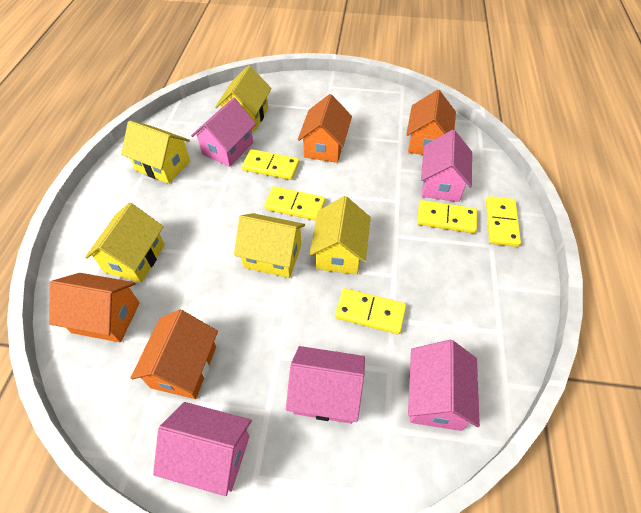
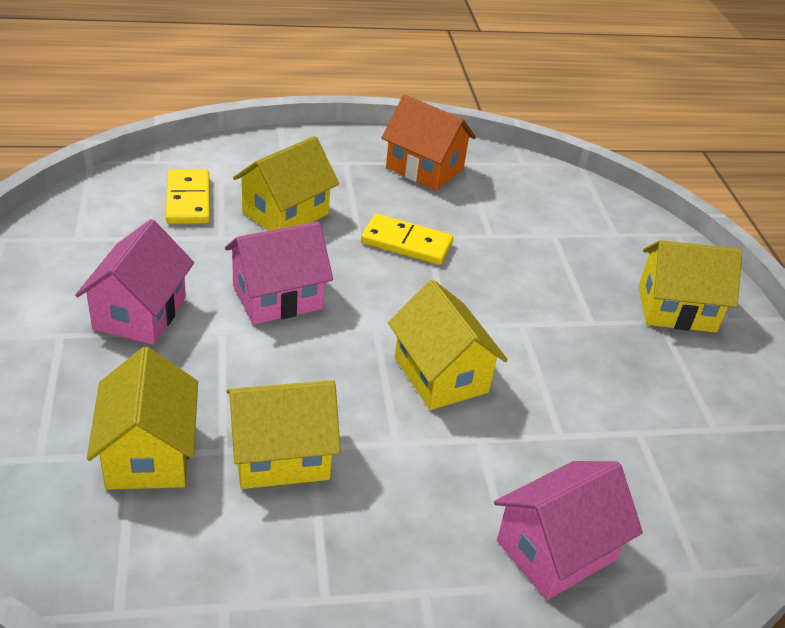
orange house: 4 -> 1
pink house: 5 -> 3
yellow domino: 5 -> 2

